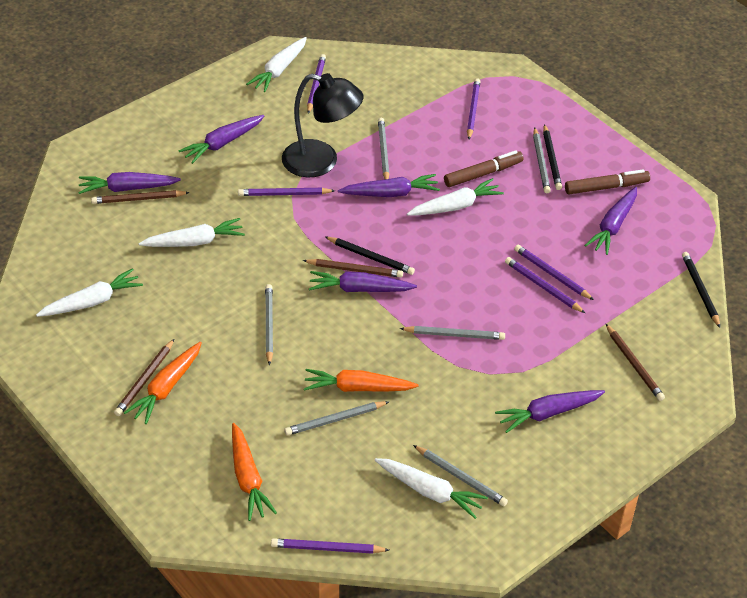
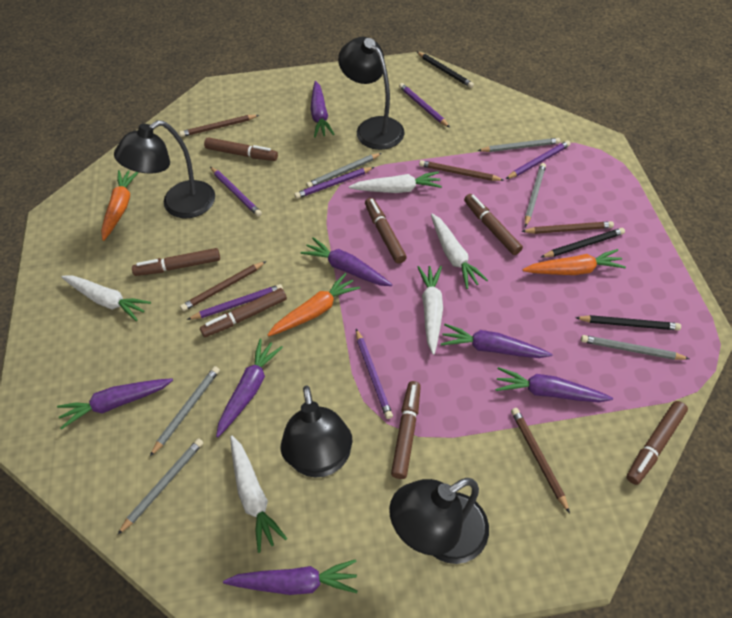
black lamp: 1 -> 4
brown marker: 2 -> 7
brown pencil: 4 -> 5
purple carrot: 6 -> 7

